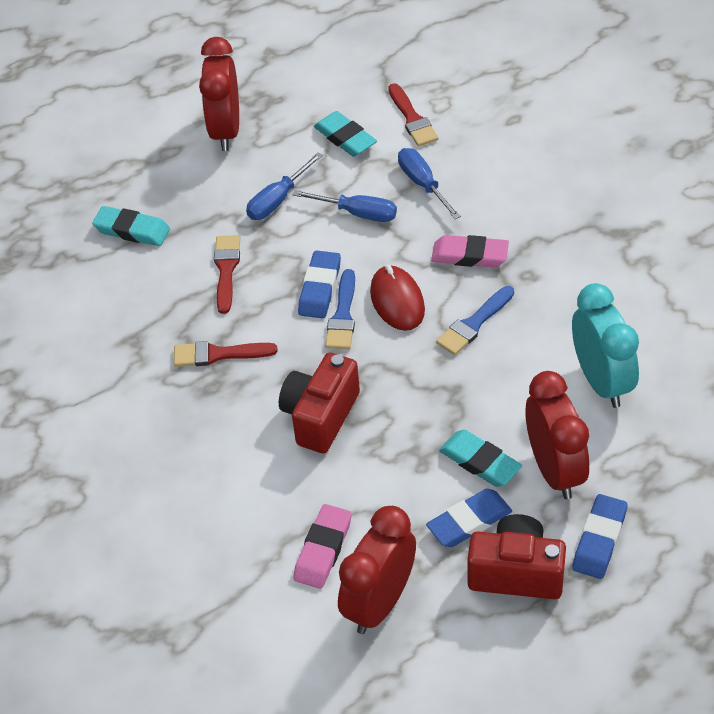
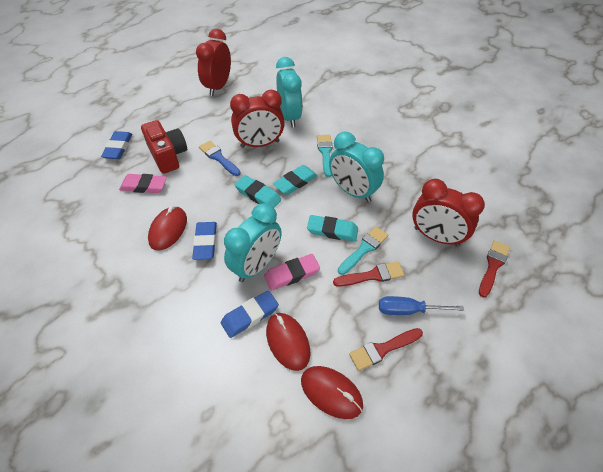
blue brush: 2 -> 1
blue screwdriver: 3 -> 1
red camera: 2 -> 1
red mouse: 1 -> 3
turquoise brush: 0 -> 2
turquoise clock: 1 -> 3

